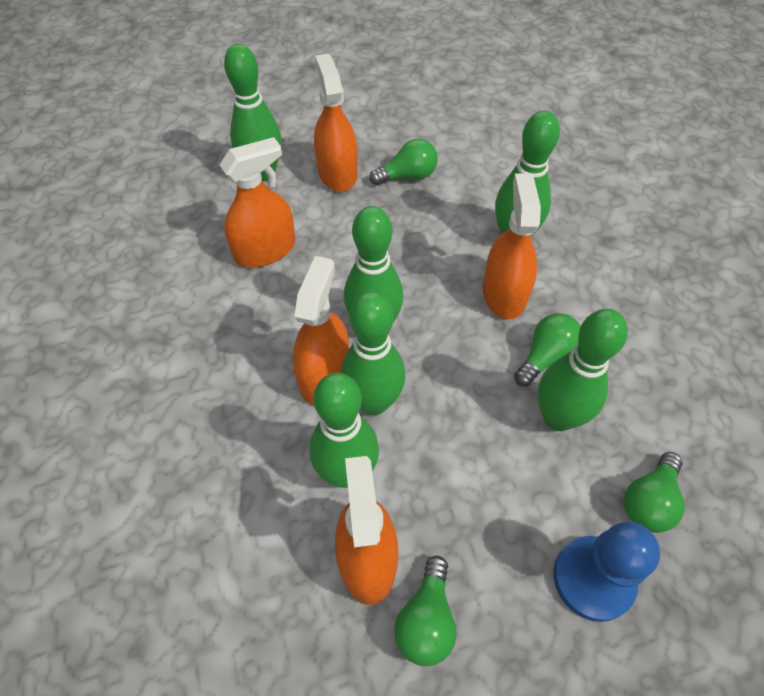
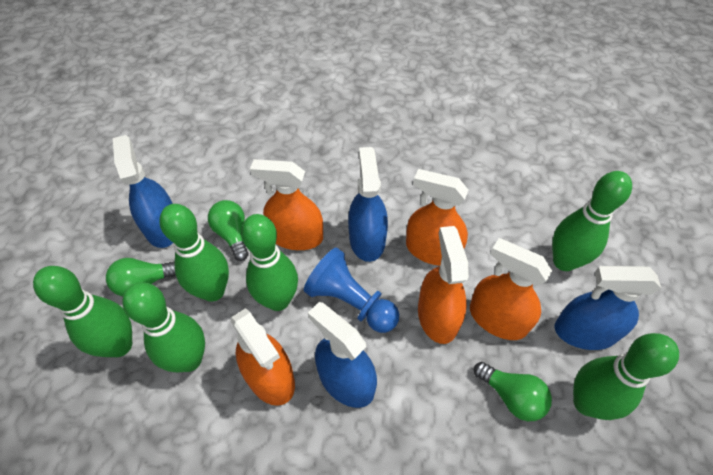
blue spray bottle: 0 -> 4
green light bulb: 4 -> 3

